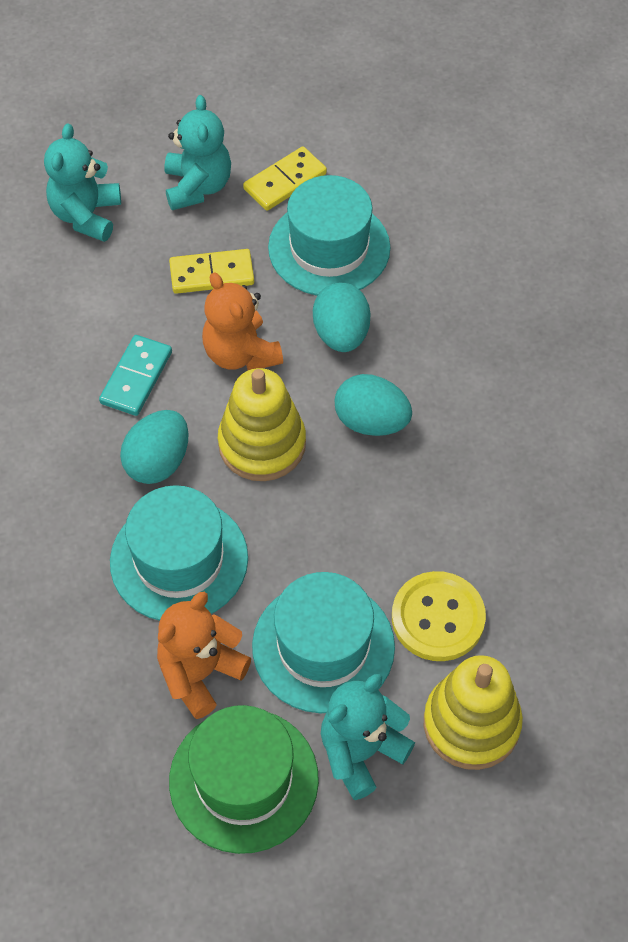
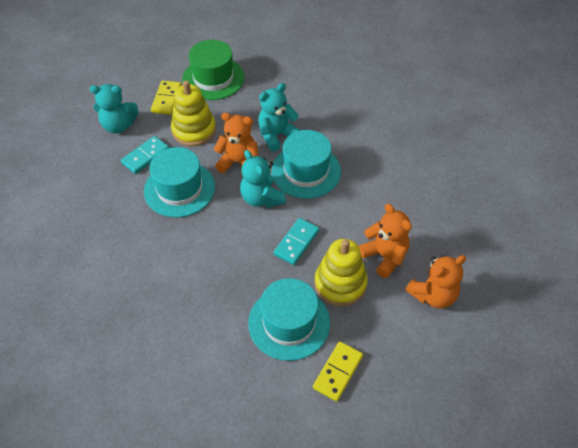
orange teddy bear: 2 -> 3
turquoise domino: 1 -> 2
turquoise egg: 3 -> 0
yellow button: 1 -> 0

